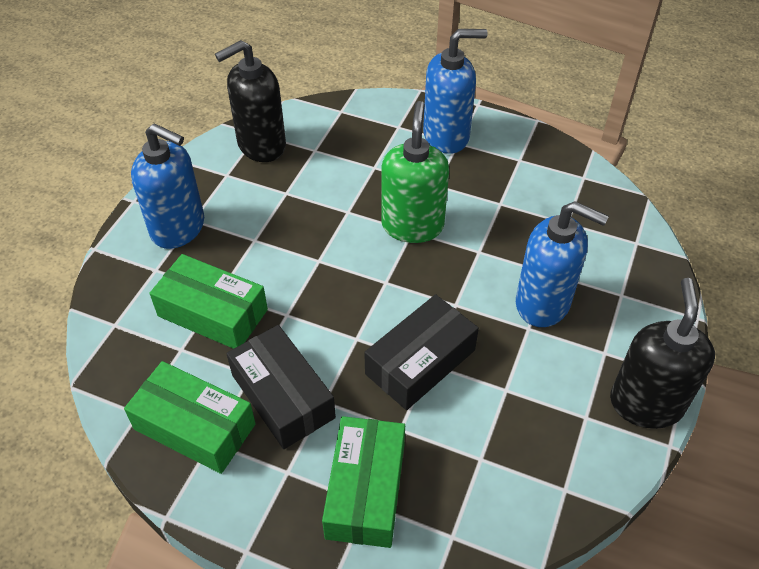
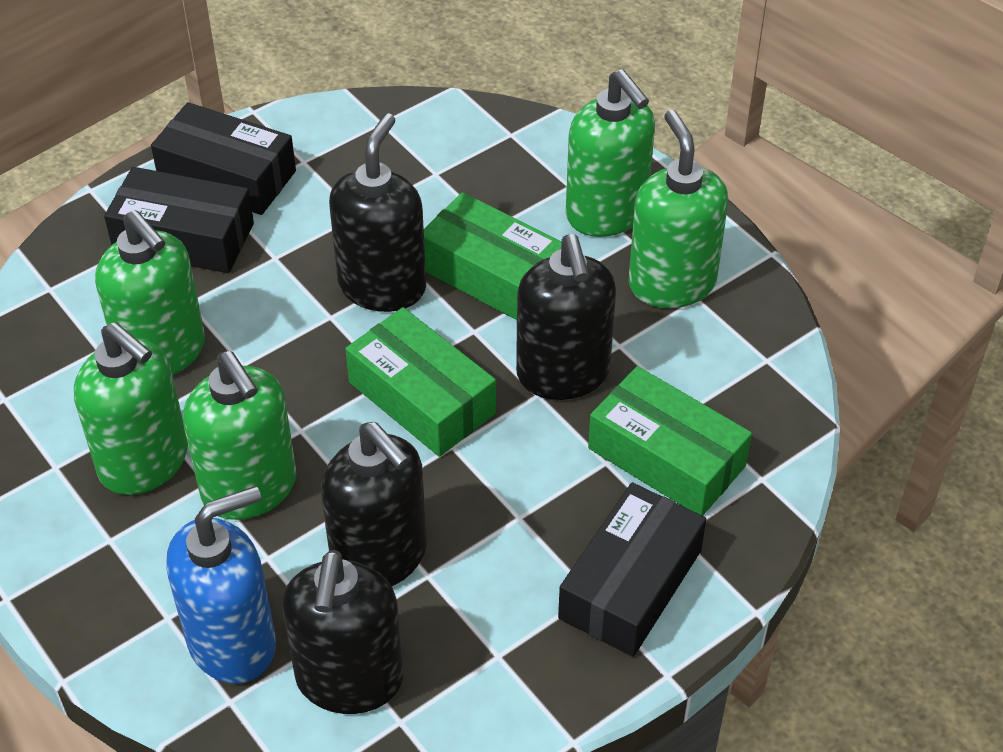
black box: 2 -> 3
black soap dispenser: 2 -> 4
blue soap dispenser: 3 -> 1
green soap dispenser: 1 -> 5

